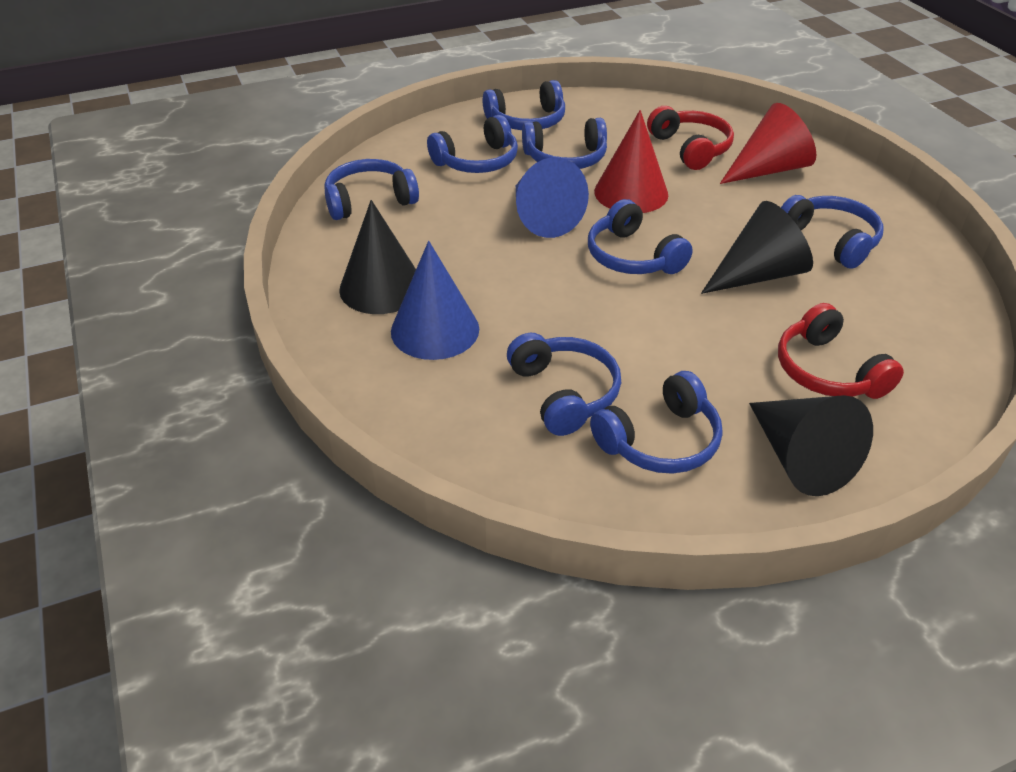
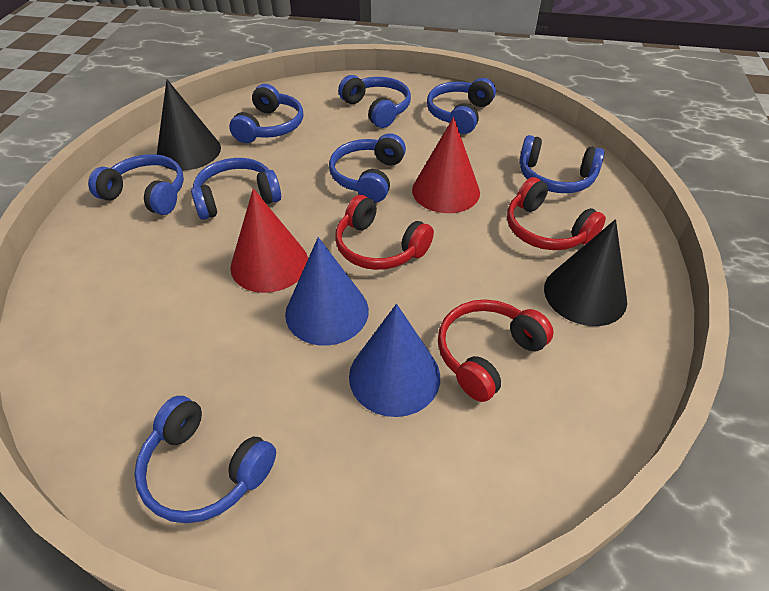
black cone: 3 -> 2
red headphones: 2 -> 3

